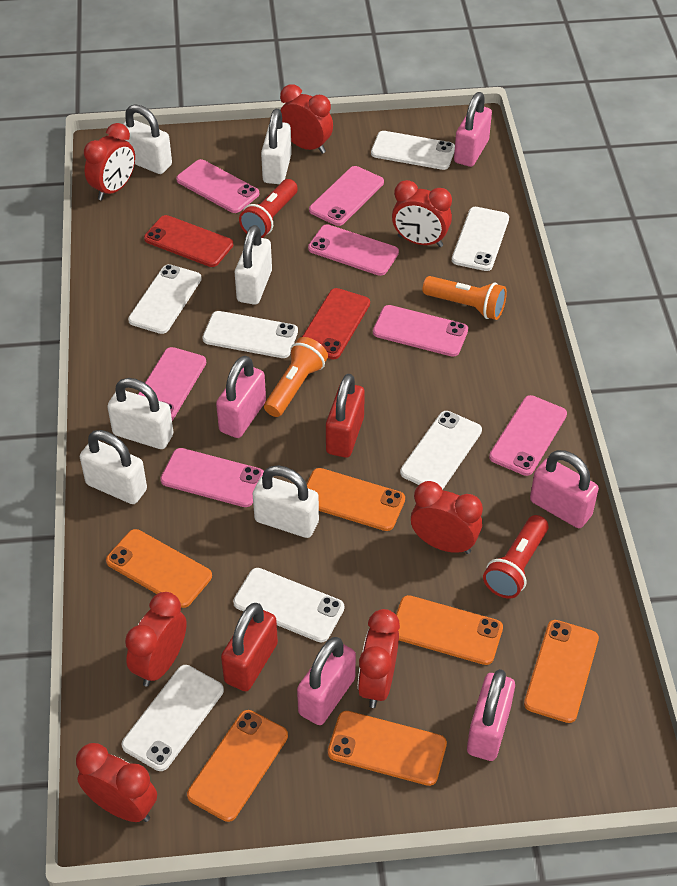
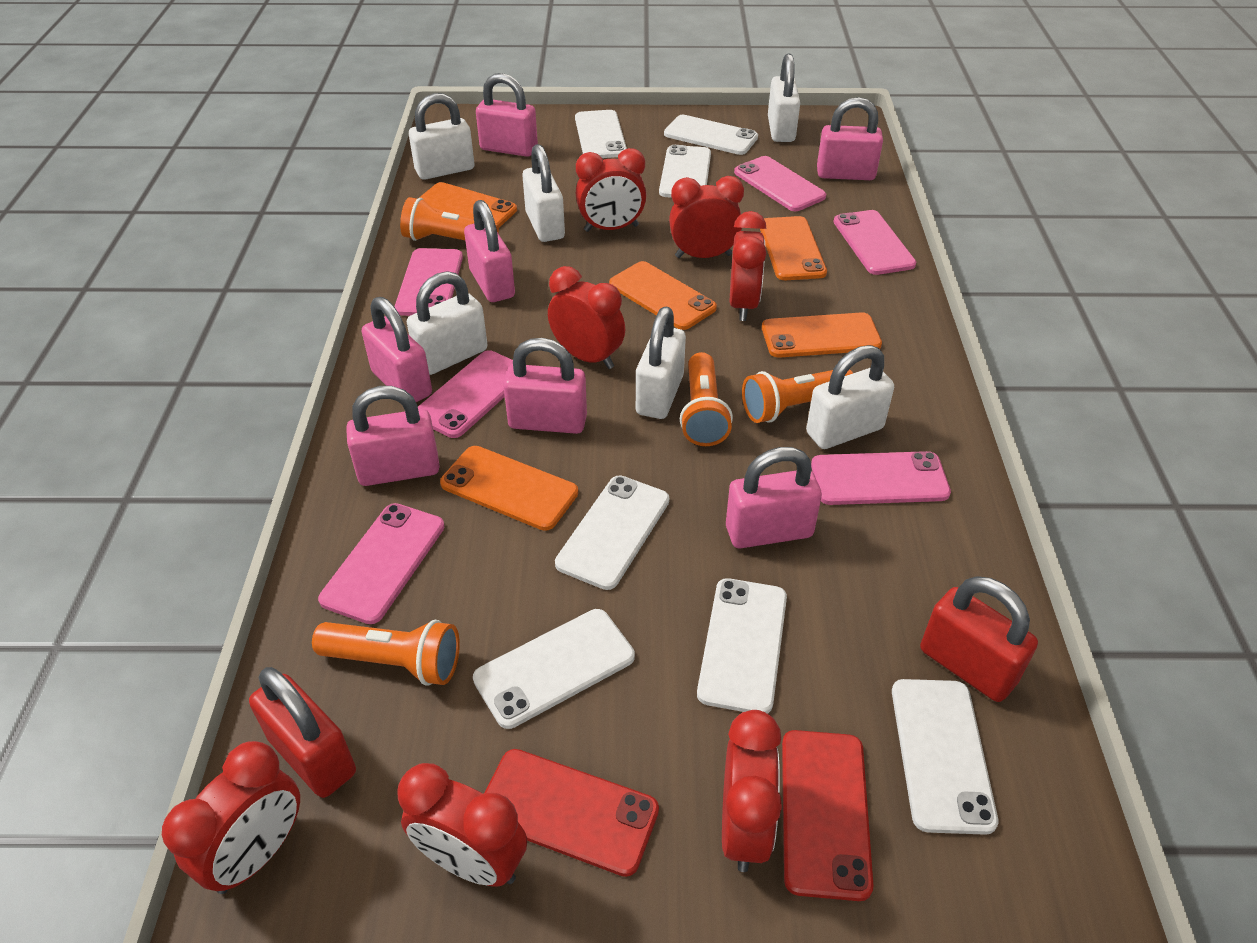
orange flashlight: 2 -> 4
orange phone: 6 -> 5
pink padlock: 5 -> 7
pink phone: 7 -> 6
red flashlight: 2 -> 0

